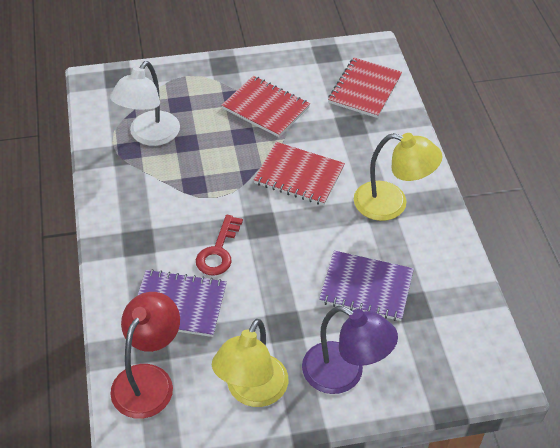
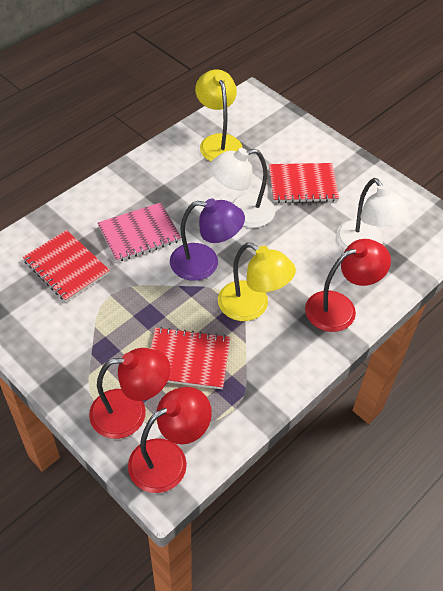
pink notebook: 0 -> 1
purple notebook: 2 -> 0
red key: 1 -> 0
red lamp: 1 -> 3
white lamp: 1 -> 2

